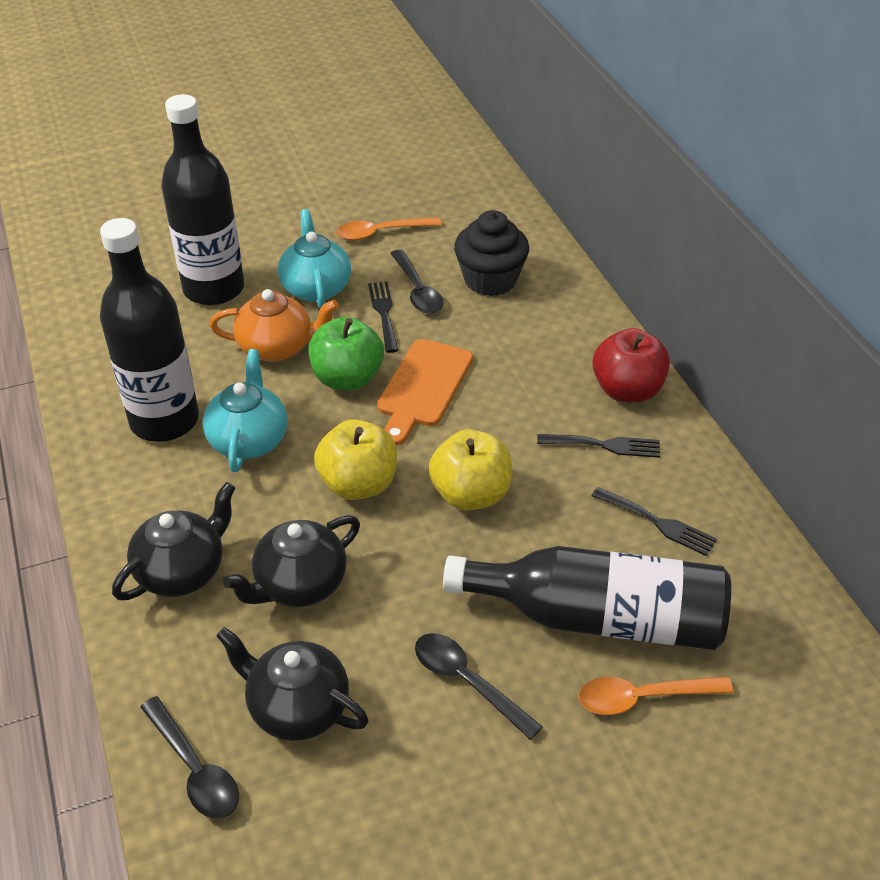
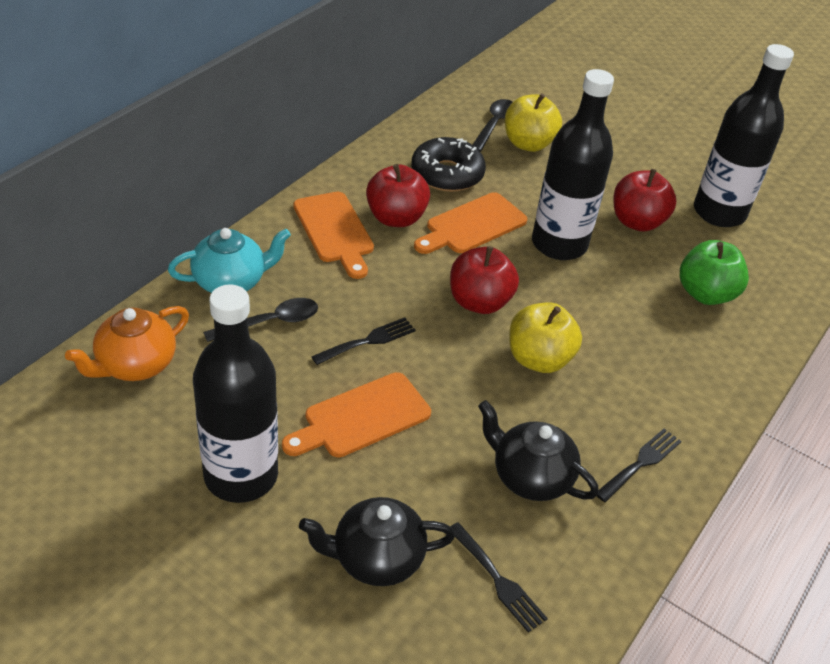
black cupcake: 1 -> 0
black donut: 0 -> 1
black spoon: 3 -> 2
black teapot: 3 -> 2
orange cutting board: 1 -> 3
orange spoon: 2 -> 0
red apple: 1 -> 3
turquoise teapot: 2 -> 1

